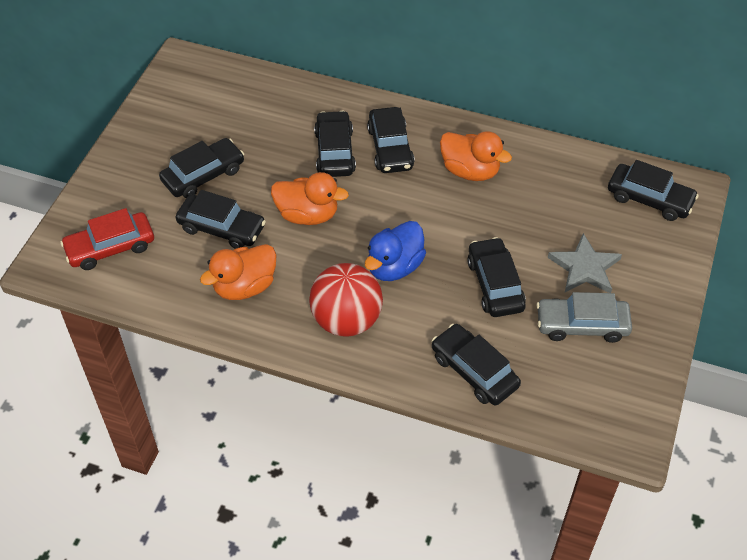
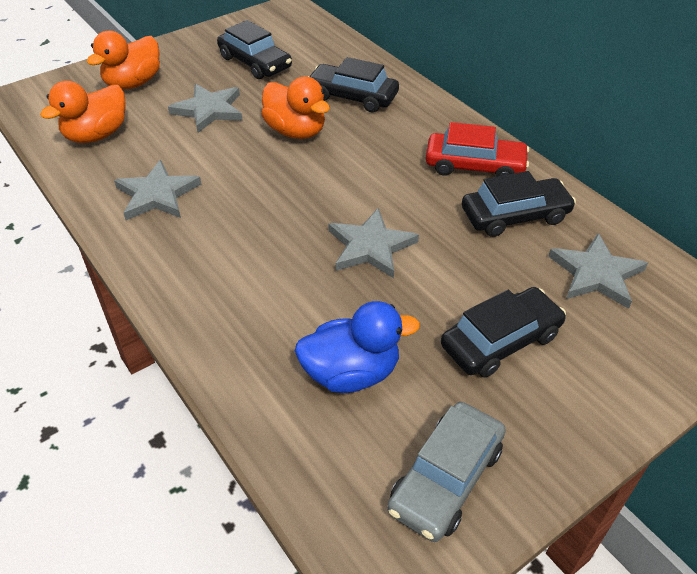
black car: 7 -> 4
grey star: 1 -> 4
red ball: 1 -> 0

